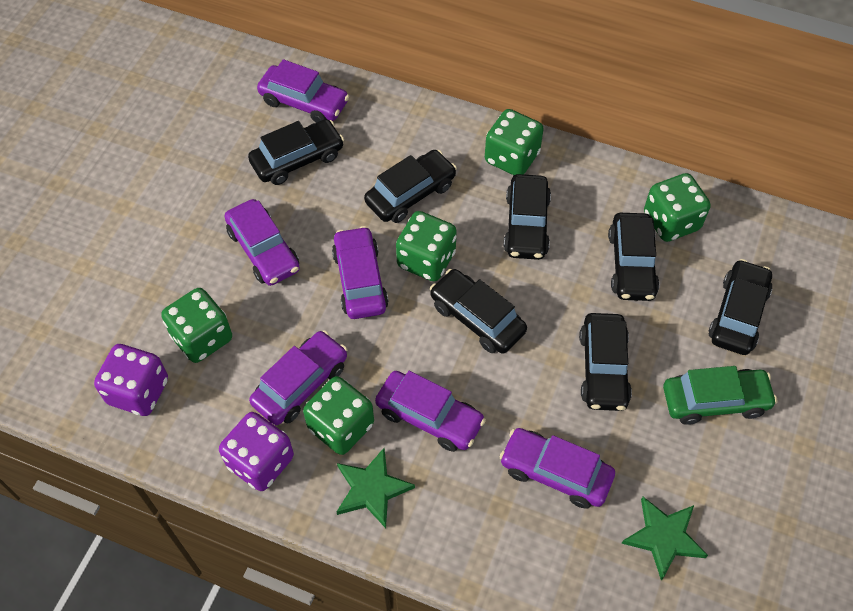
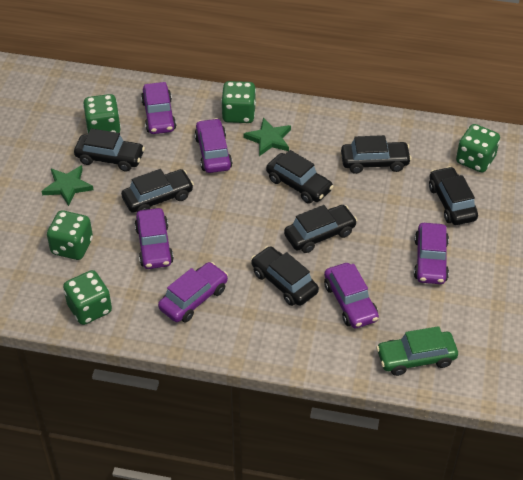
purple dice: 2 -> 0

